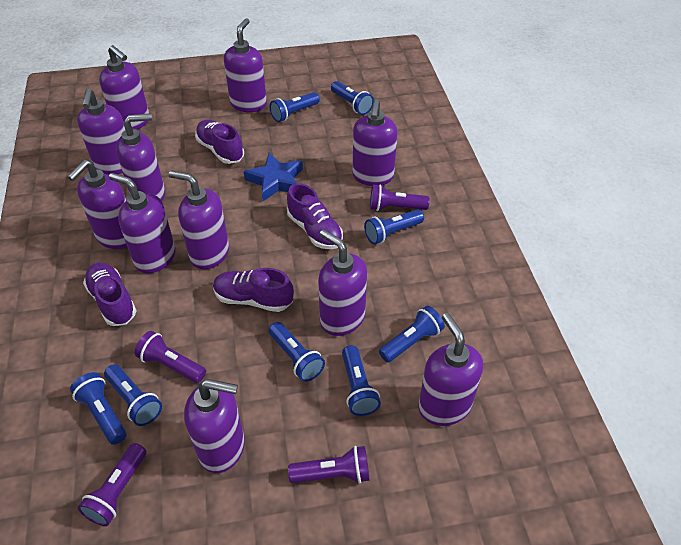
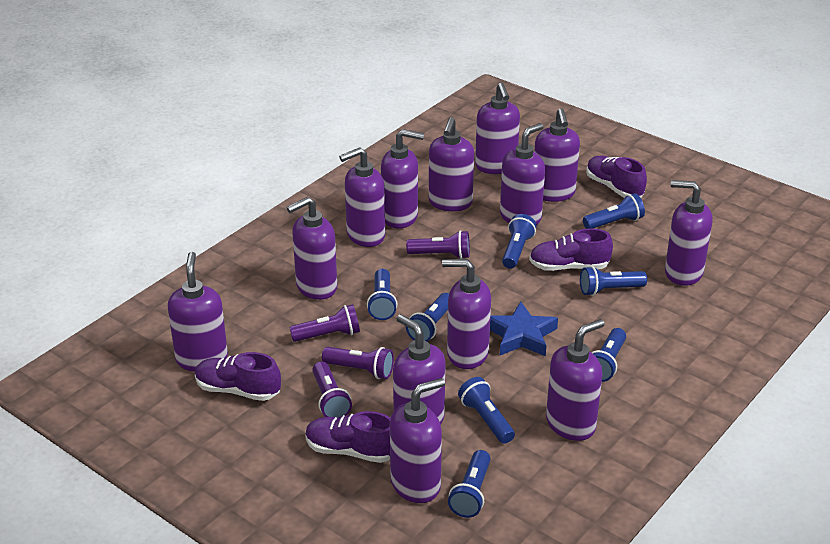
purple soap dispenser: 11 -> 13

